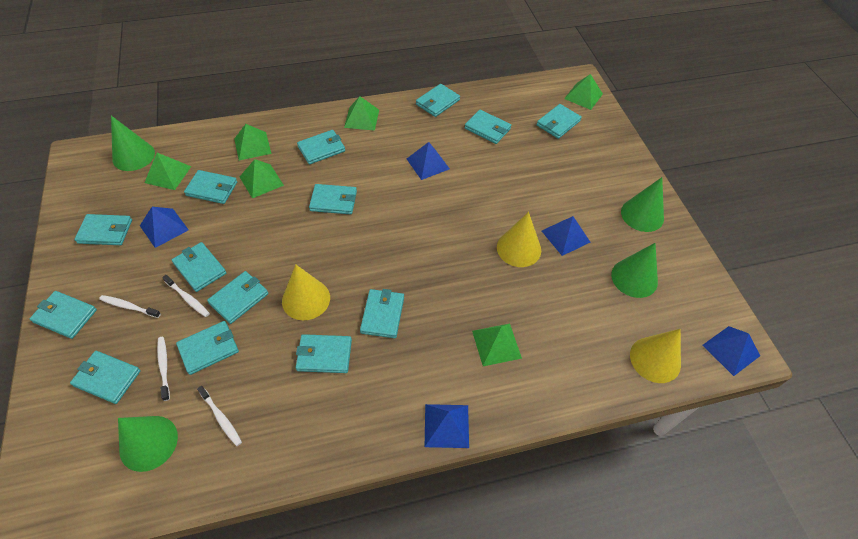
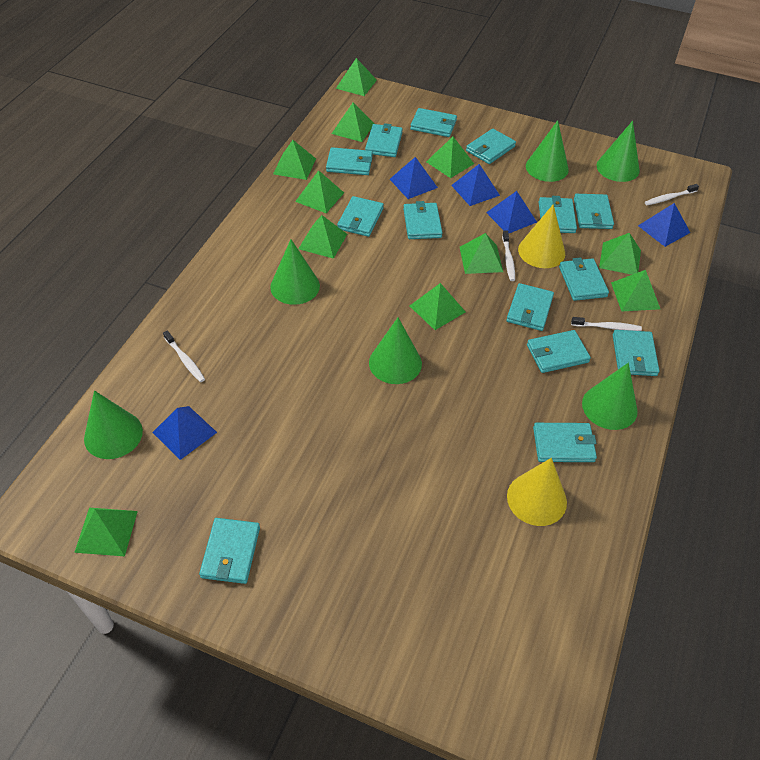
green cone: 4 -> 6
green pyramid: 6 -> 11
yellow cone: 3 -> 2

